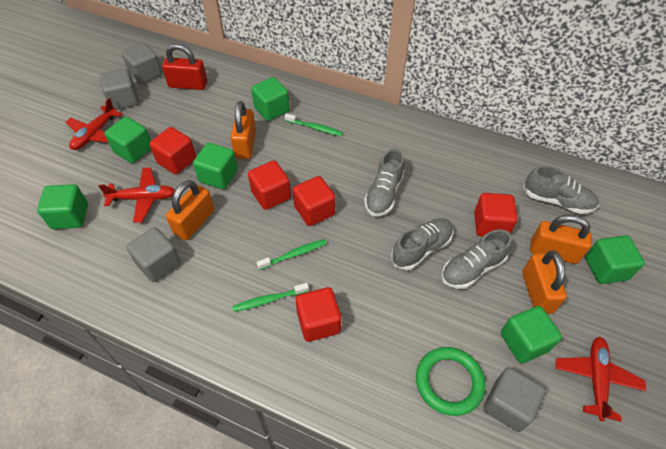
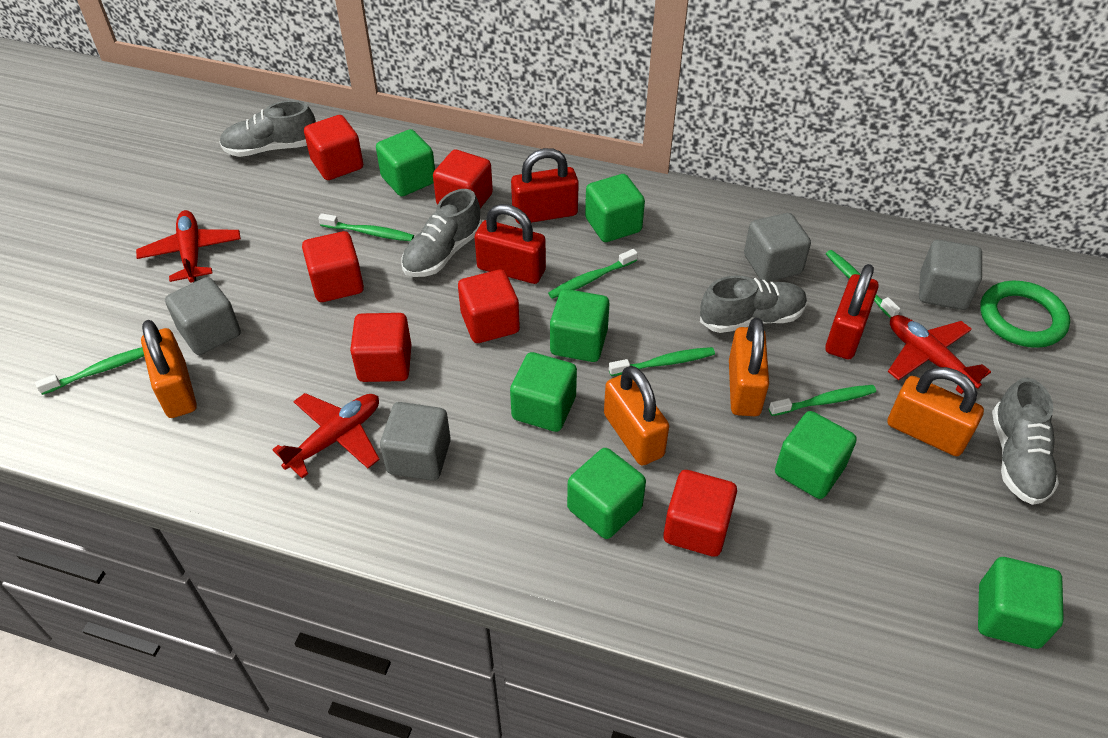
green cube: 6 -> 7
green toothbrush: 3 -> 6
red cube: 5 -> 6
red padlock: 1 -> 3

